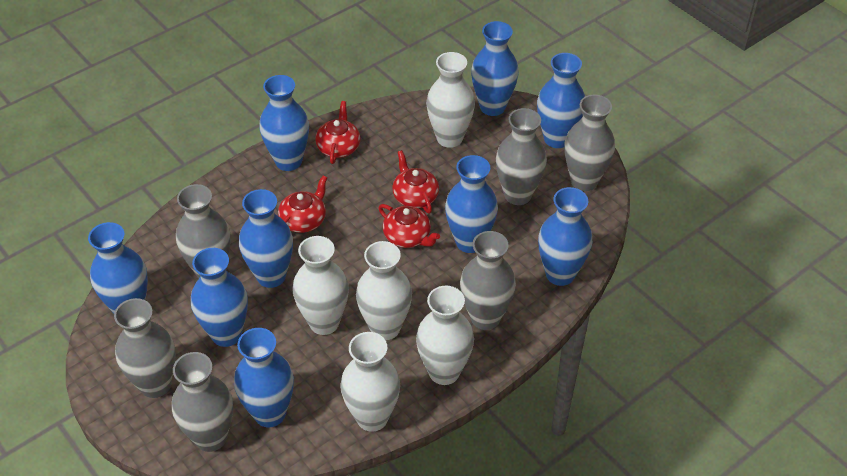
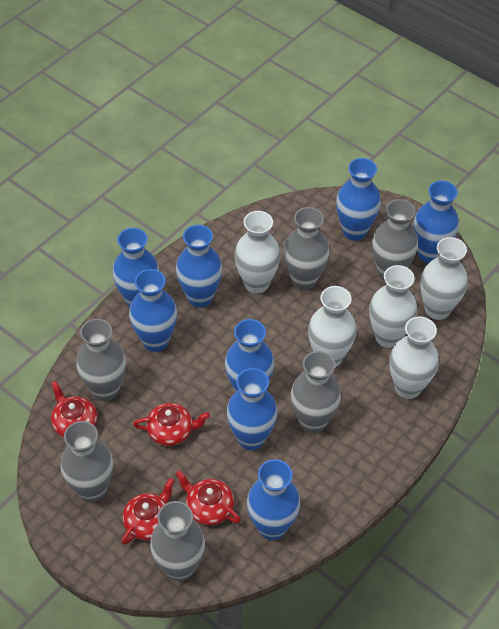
blue vase: 9 -> 8

